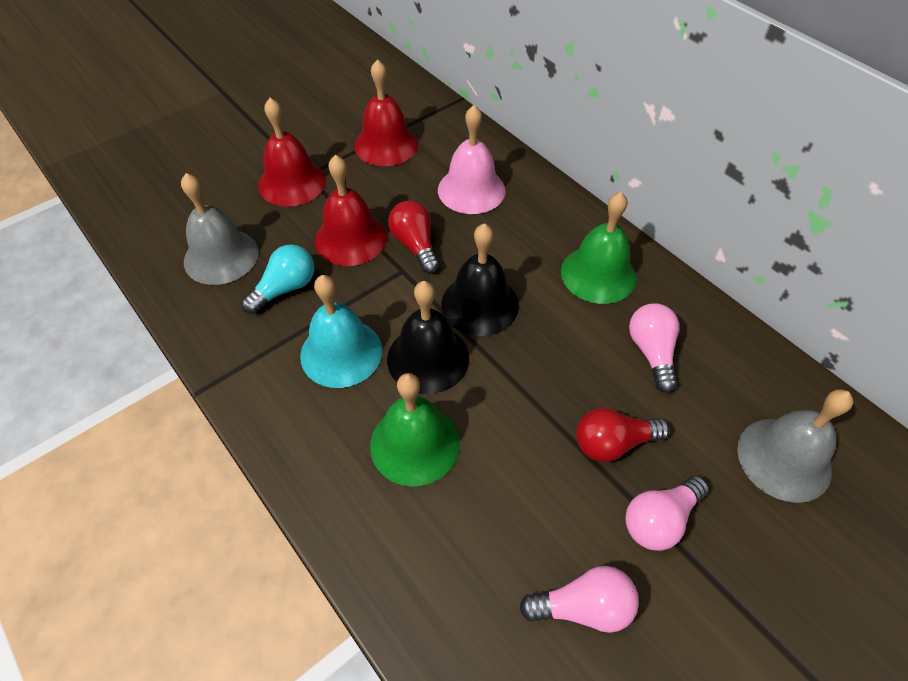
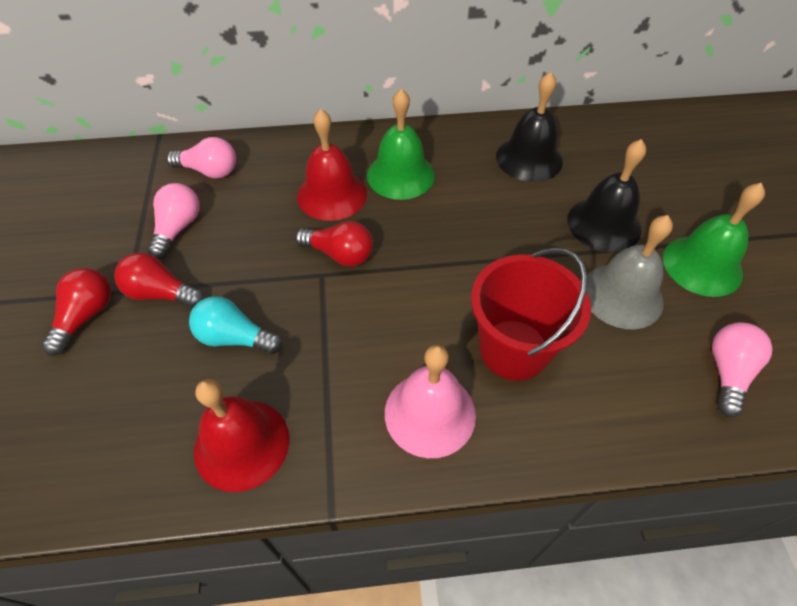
grey bell: 2 -> 1
red bell: 3 -> 2
red bucket: 0 -> 1
red light bulb: 2 -> 3
turquoise bell: 1 -> 0

